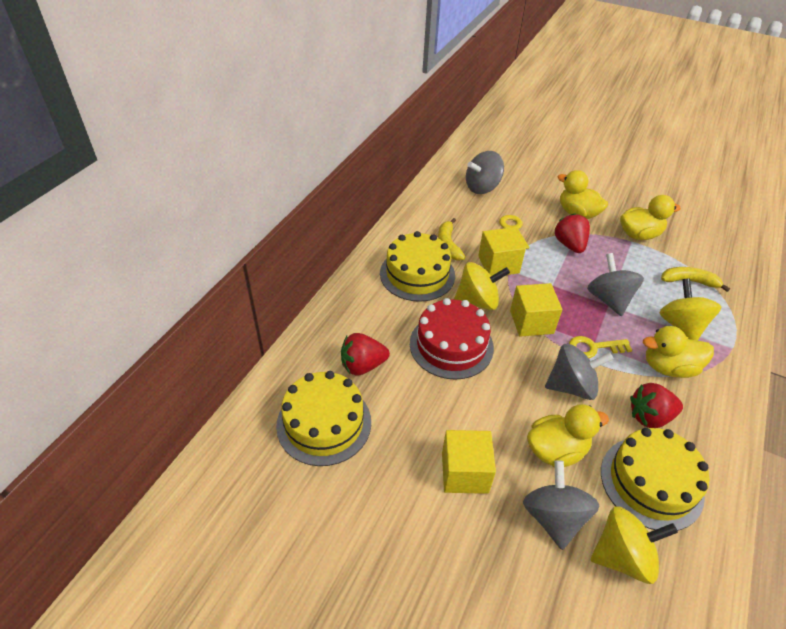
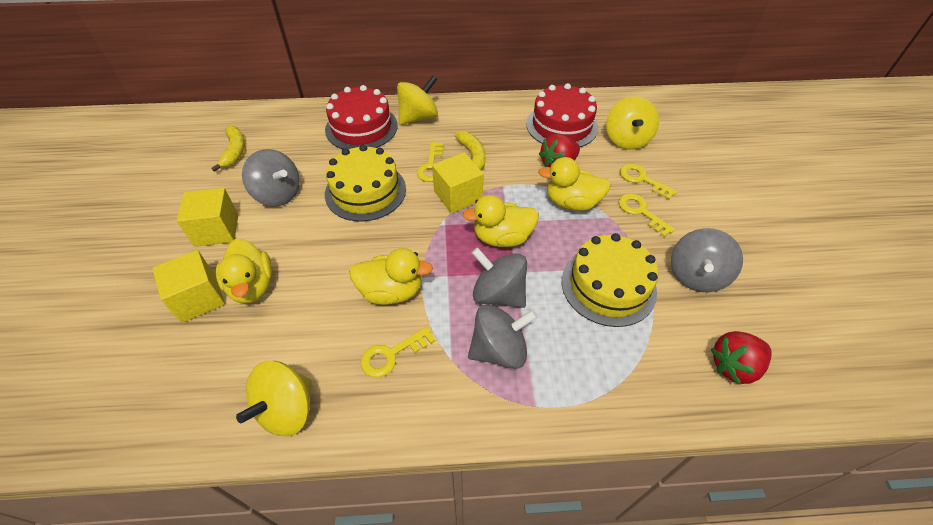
red cake: 1 -> 2
red strawberry: 3 -> 2
yellow cake: 3 -> 2
yellow key: 2 -> 4

